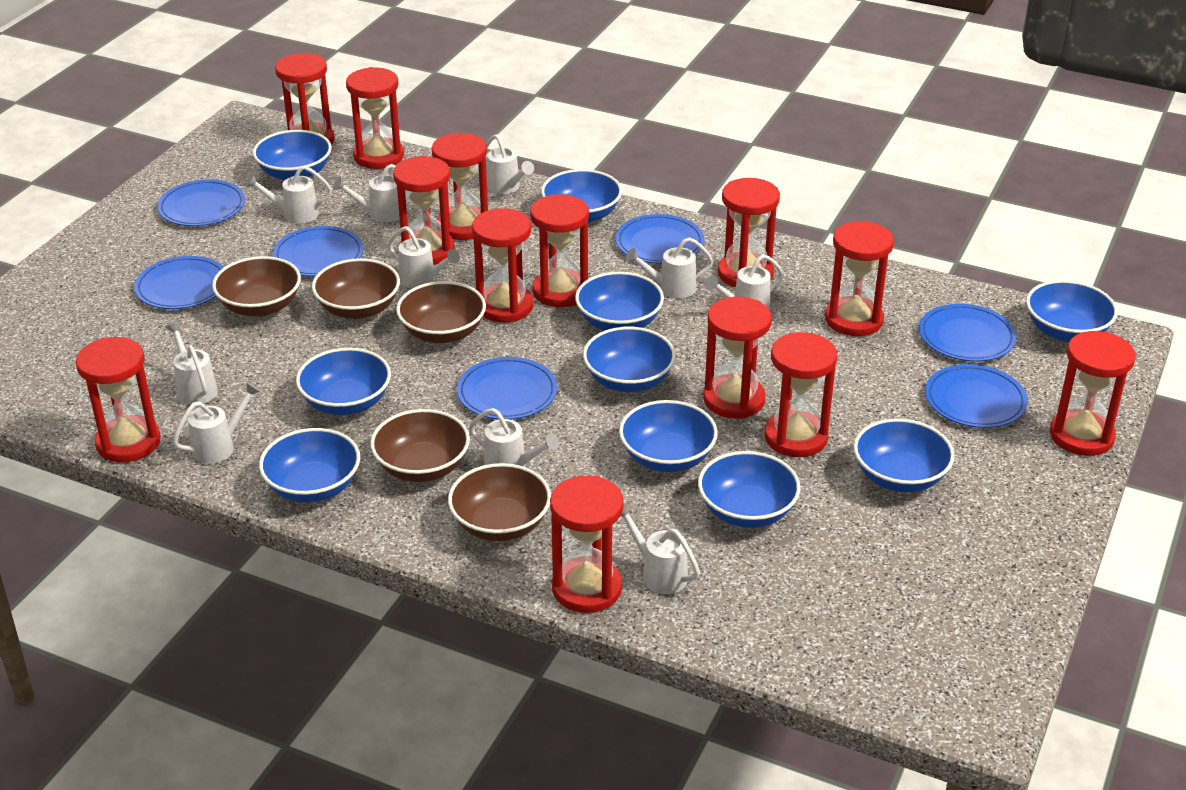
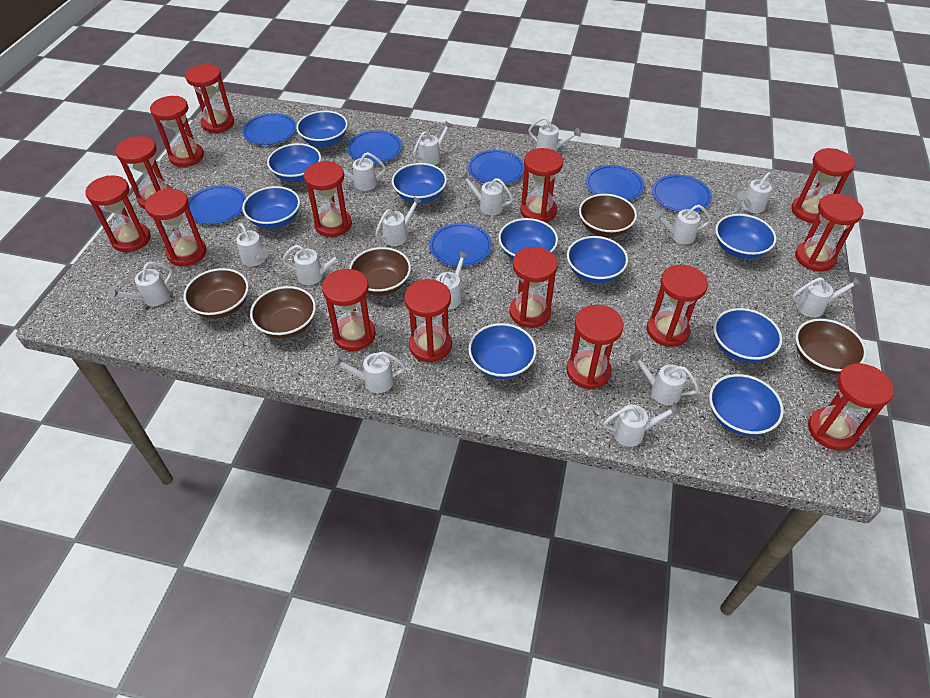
red hourglass: 13 -> 15
white watering can: 10 -> 15

